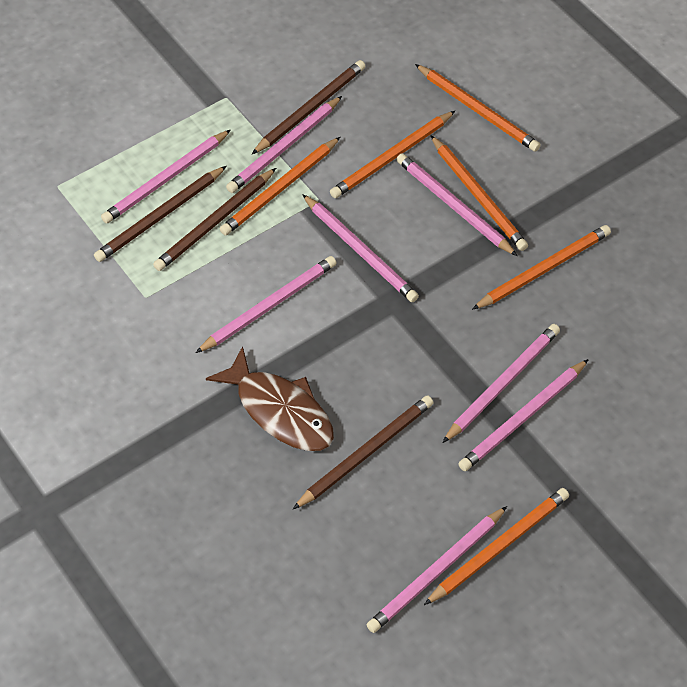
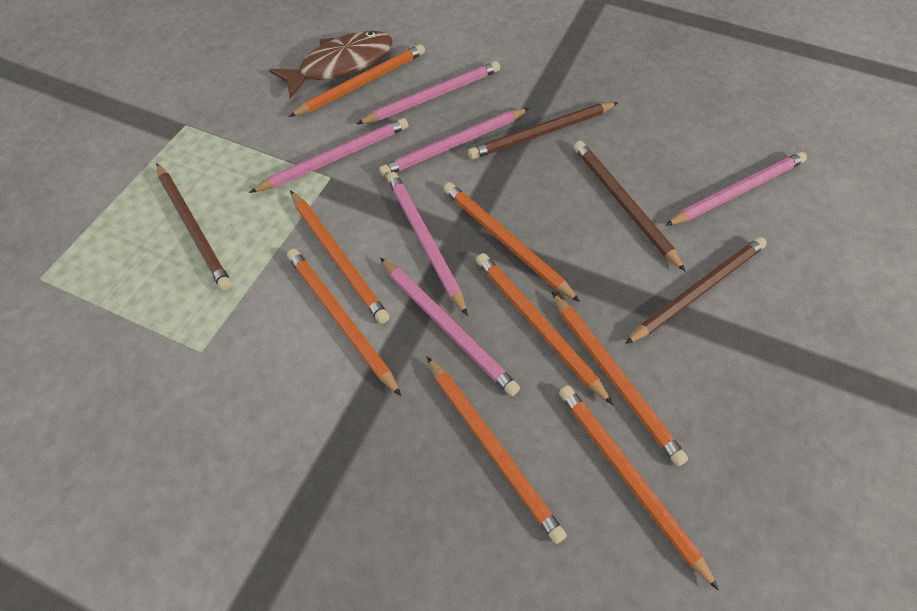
orange pencil: 6 -> 8
pink pencil: 8 -> 6

